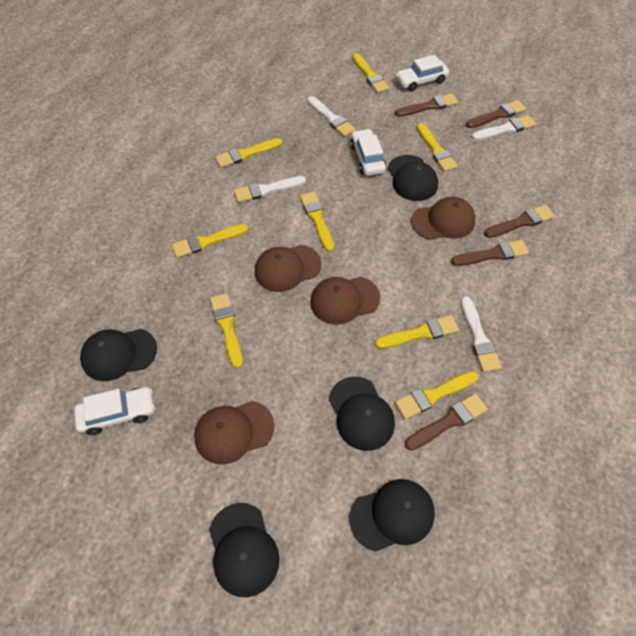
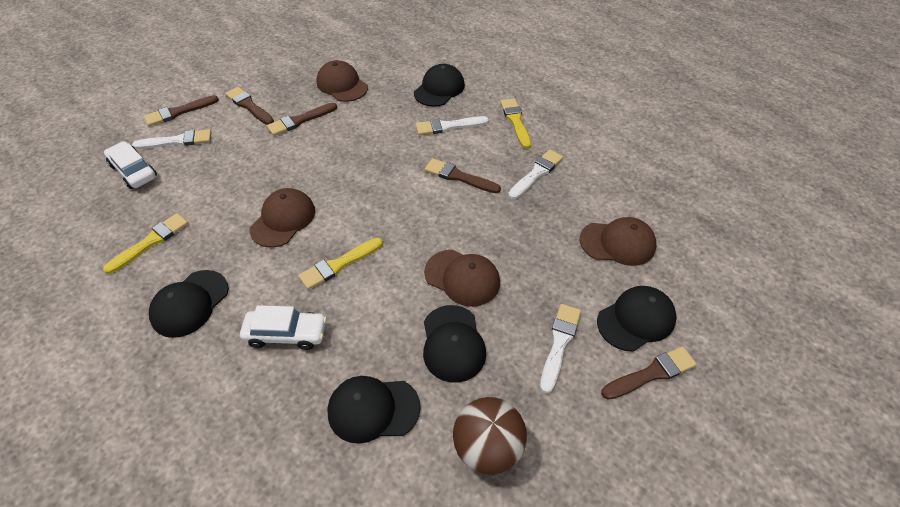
brown ball: 0 -> 1
white car: 3 -> 2
yellow brush: 8 -> 3

